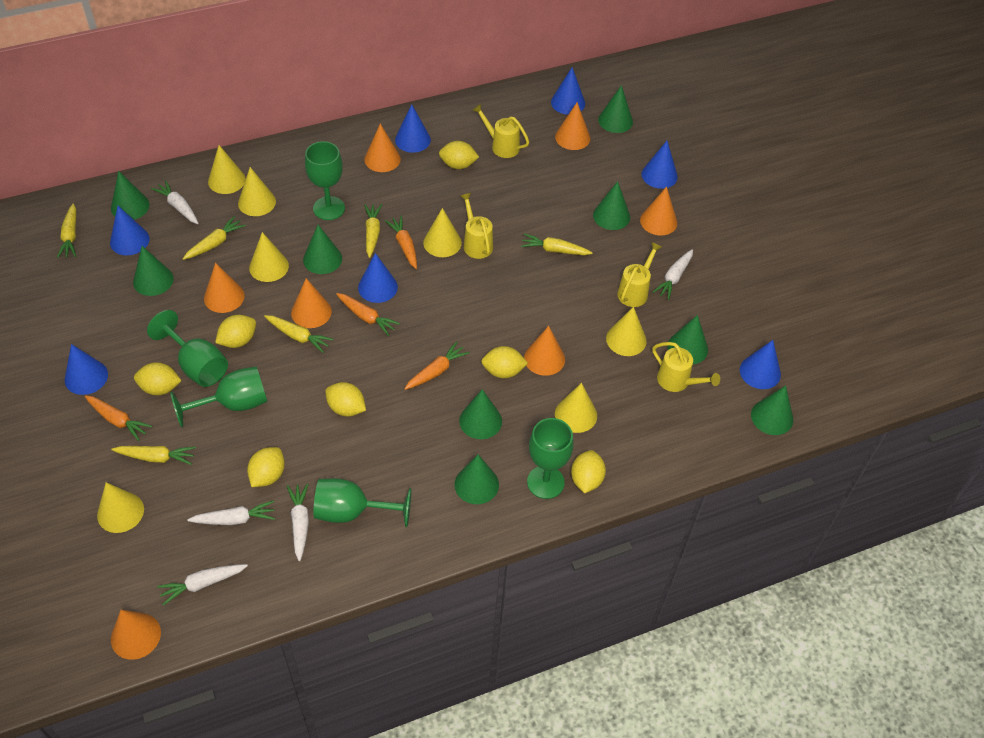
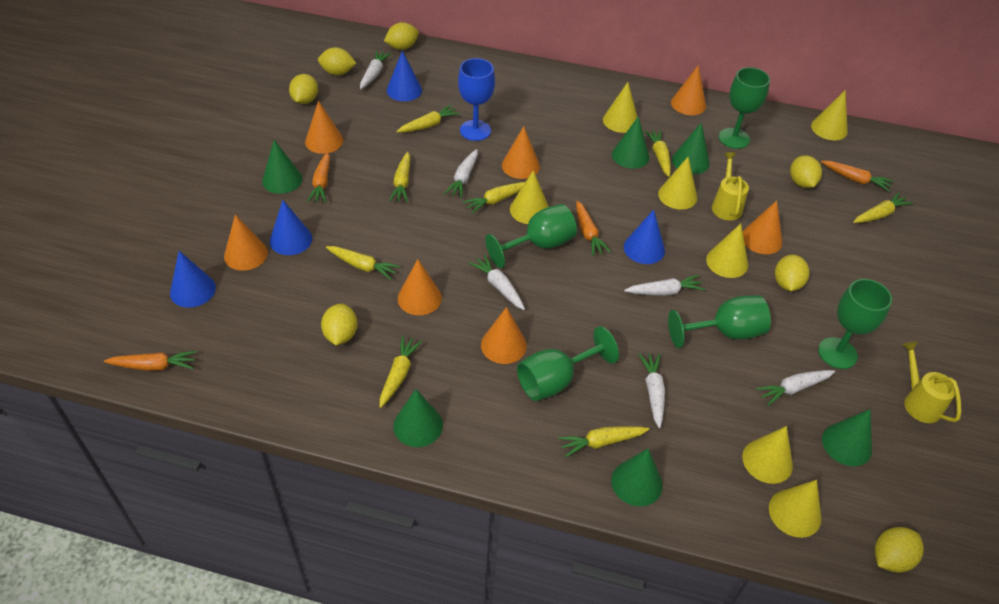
blue cone: 7 -> 4
blue goblet: 0 -> 1
green cone: 9 -> 6
white carrot: 5 -> 6
yellow carrot: 6 -> 8
yellow watering can: 4 -> 2

